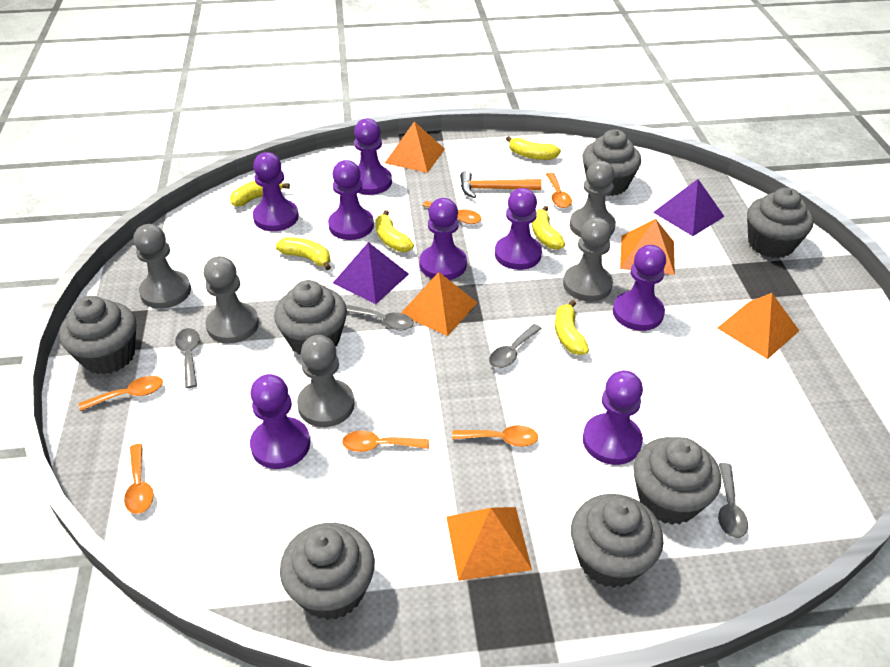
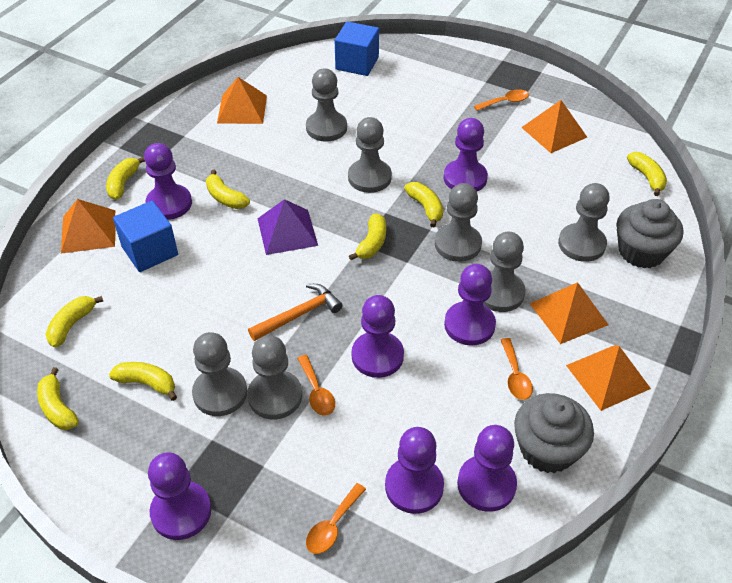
blue cube: 0 -> 2
grey cupcake: 7 -> 2
grey pawn: 5 -> 7
grey spoon: 4 -> 0
orange spoon: 6 -> 4
purple pawn: 8 -> 7
purple pyramid: 2 -> 1
yellow banana: 6 -> 8

